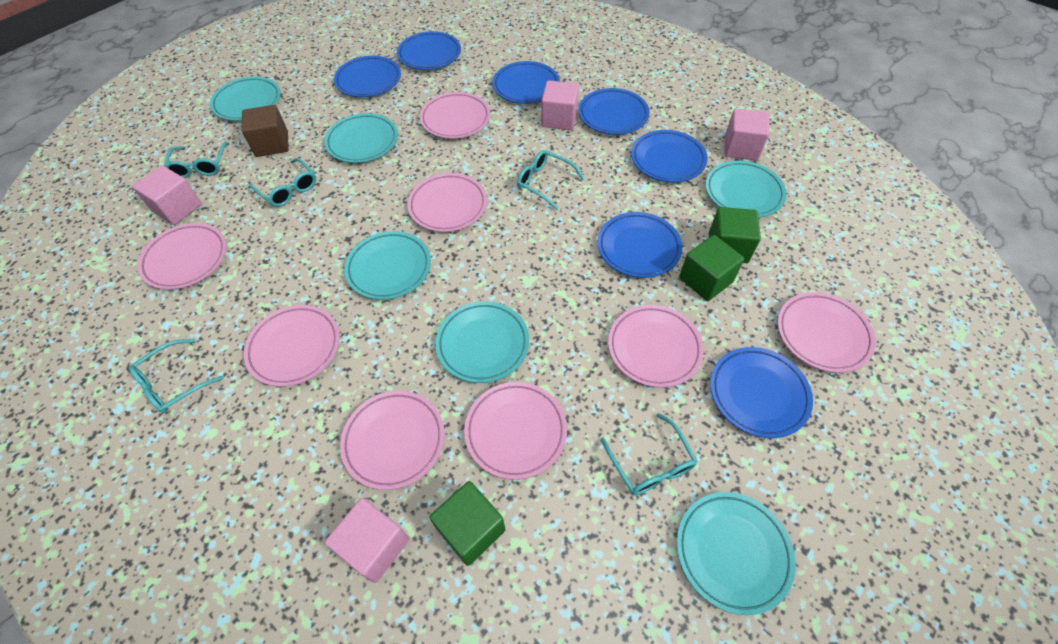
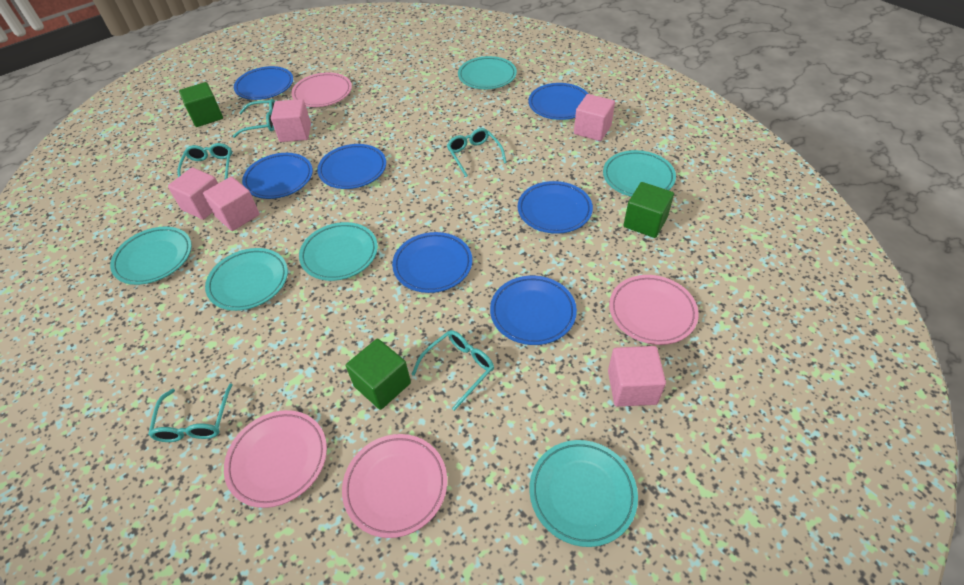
brown cube: 1 -> 0
pink cube: 4 -> 5
pink plate: 8 -> 4

